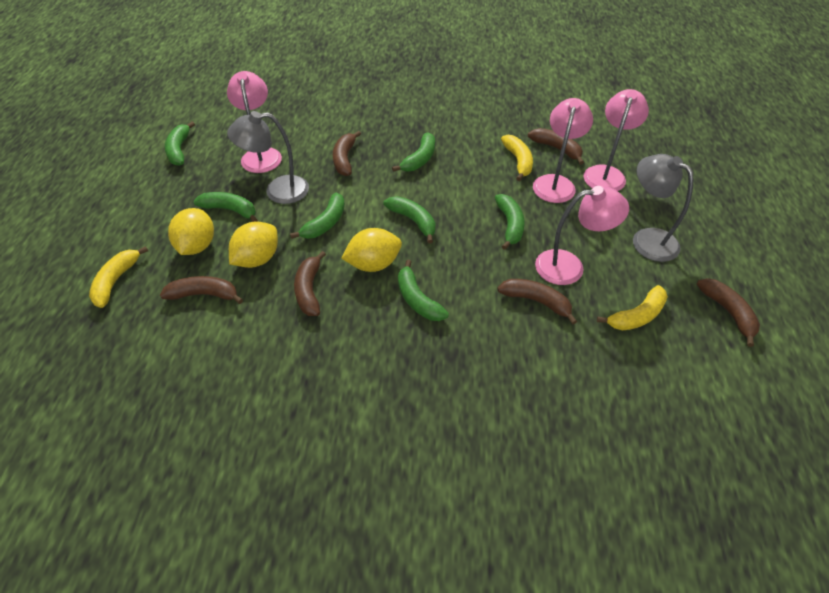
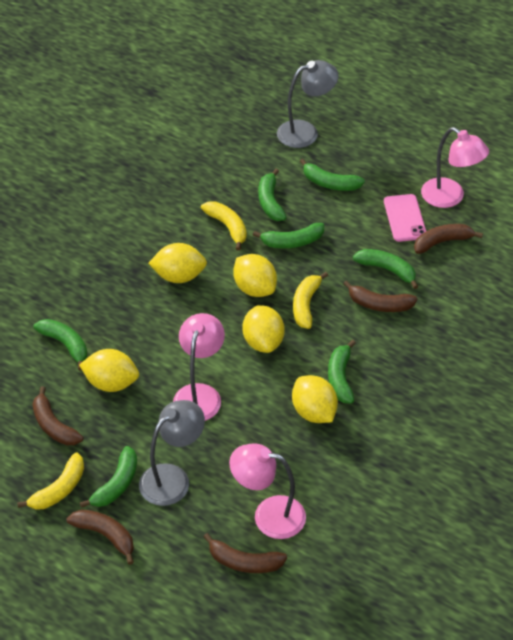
brown banana: 6 -> 5
pink lamp: 4 -> 3
pink phone: 0 -> 1
yellow lemon: 3 -> 5

